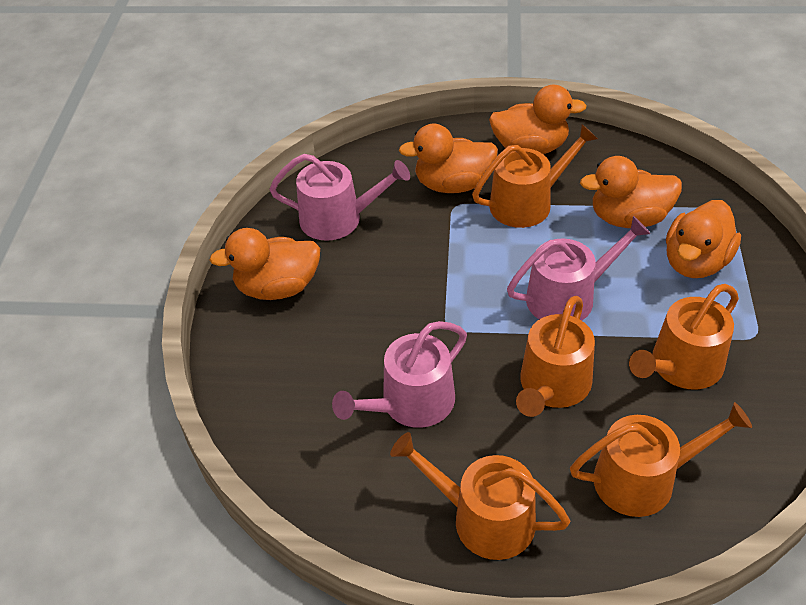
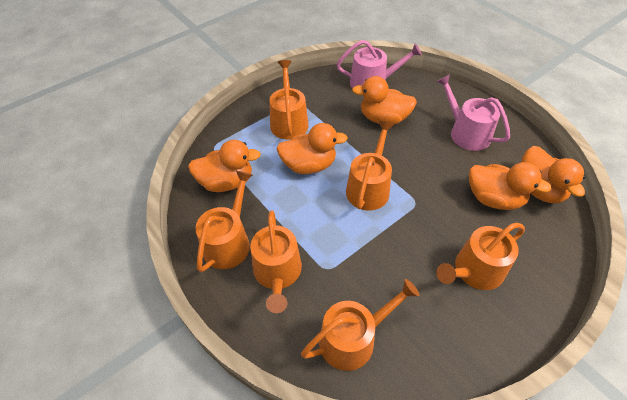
orange watering can: 5 -> 6
pink watering can: 3 -> 2

